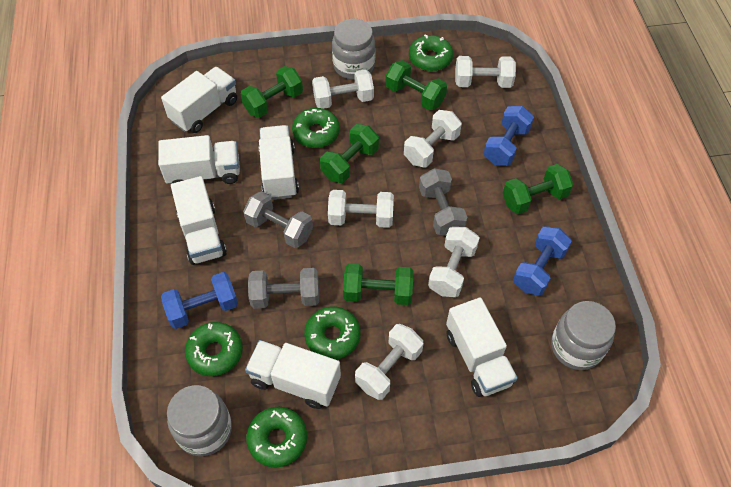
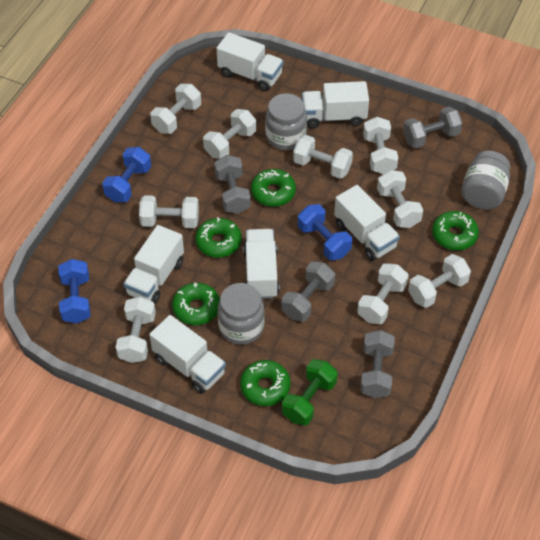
green dumbbell: 5 -> 1
grey dumbbell: 3 -> 4
white dumbbell: 6 -> 9

